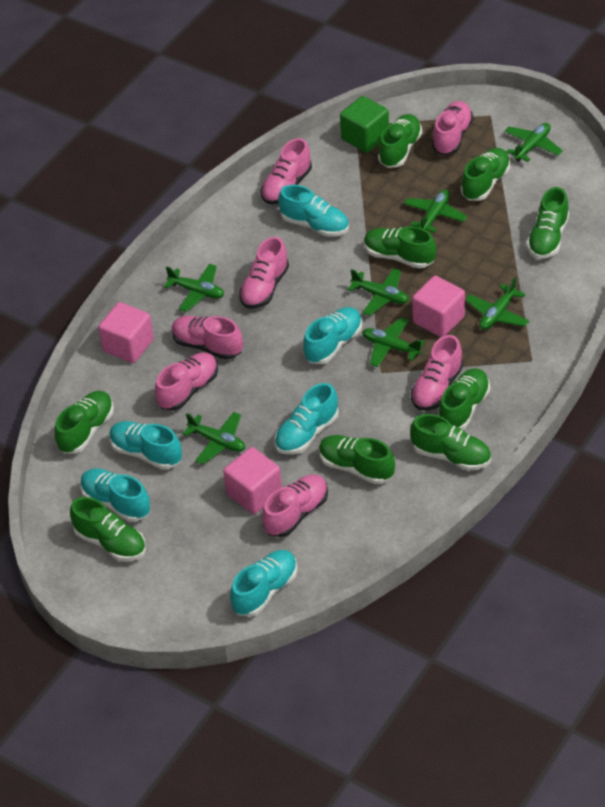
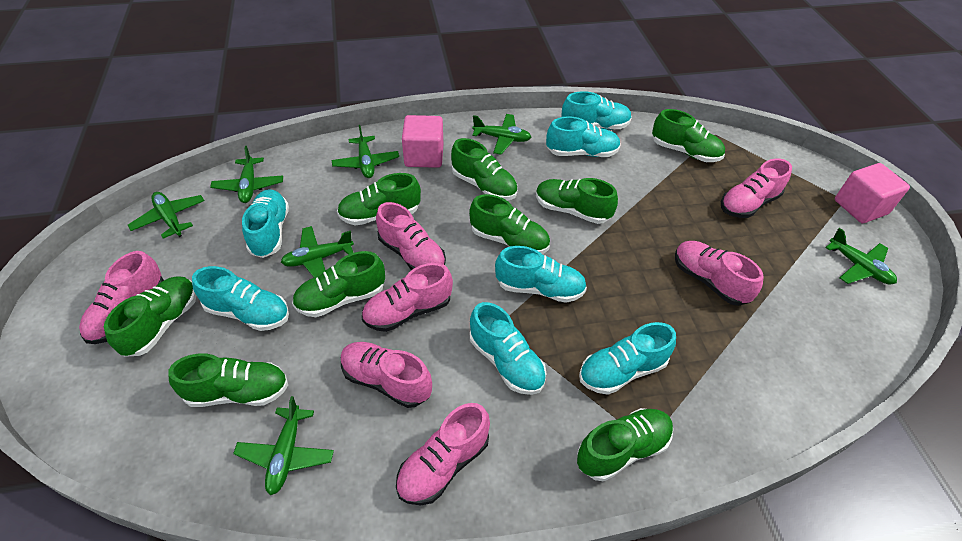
green cube: 1 -> 0
pink cube: 3 -> 2
turquoise shoe: 6 -> 7

